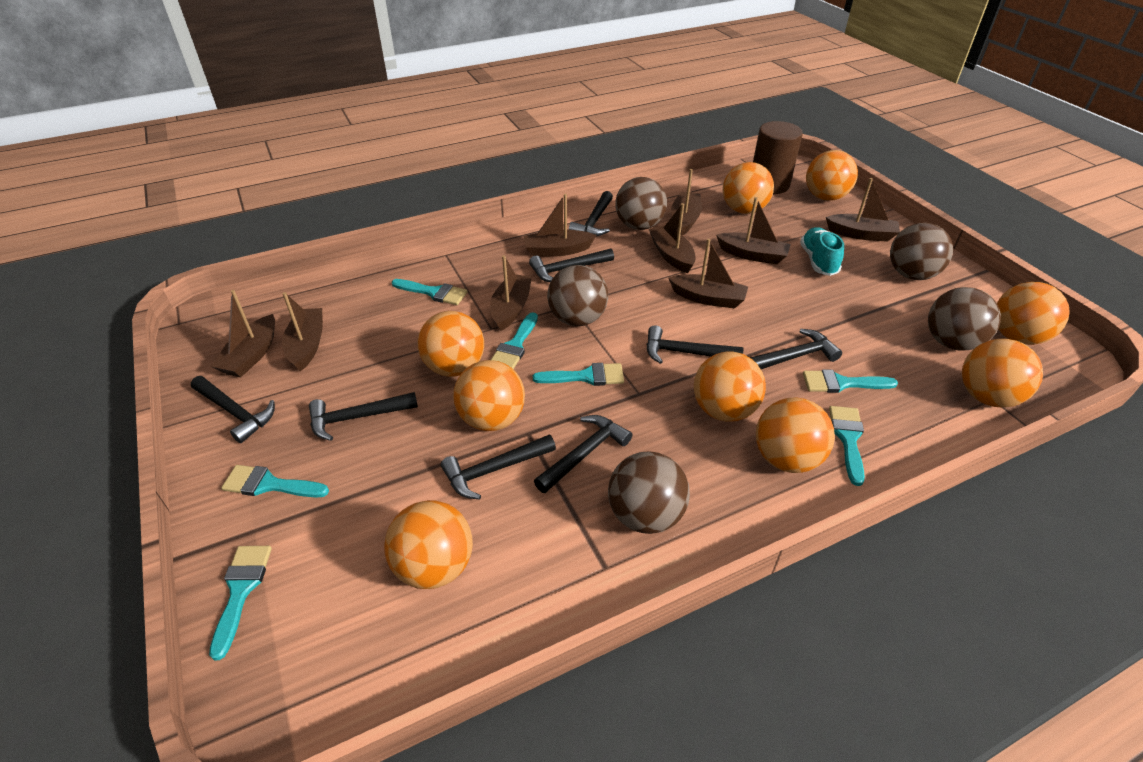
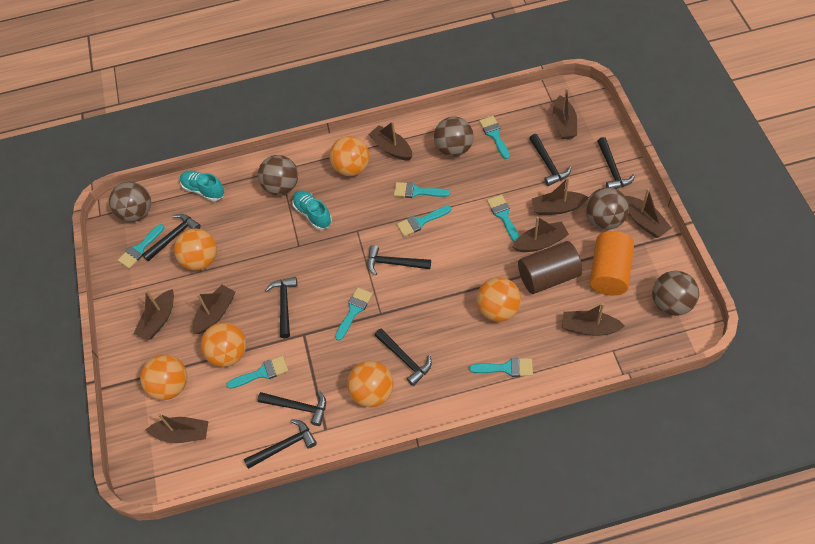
orange ball: 9 -> 6
orange cylinder: 0 -> 1
turquoise brush: 7 -> 8
turquoise shoe: 1 -> 2

